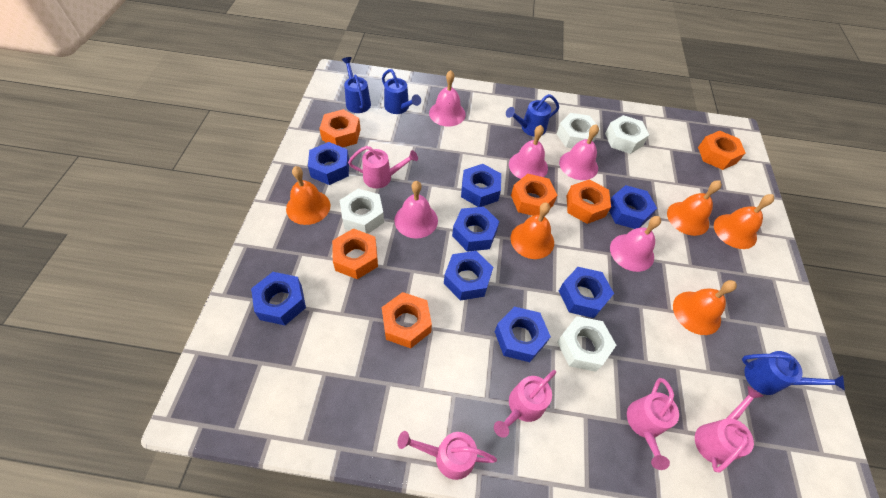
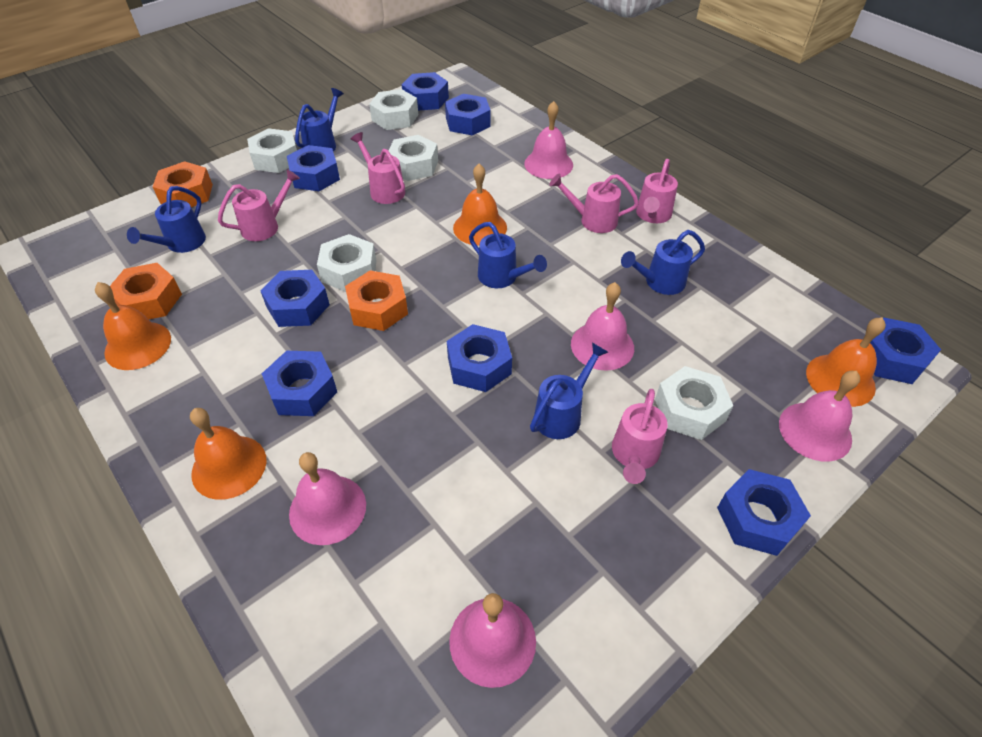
blue watering can: 4 -> 5
orange bell: 5 -> 4
orange nut: 6 -> 3
white nut: 4 -> 5

